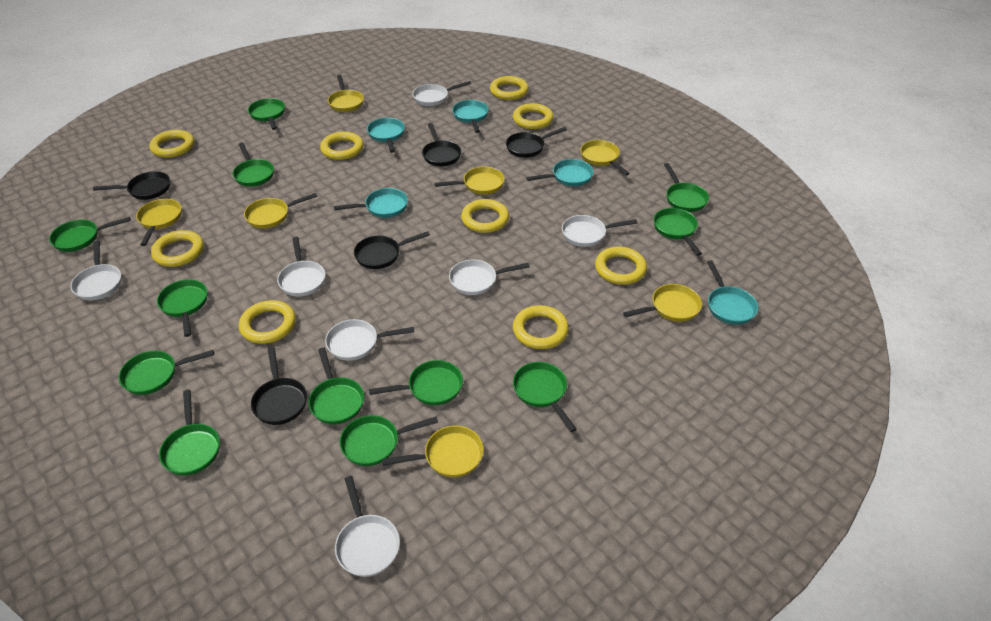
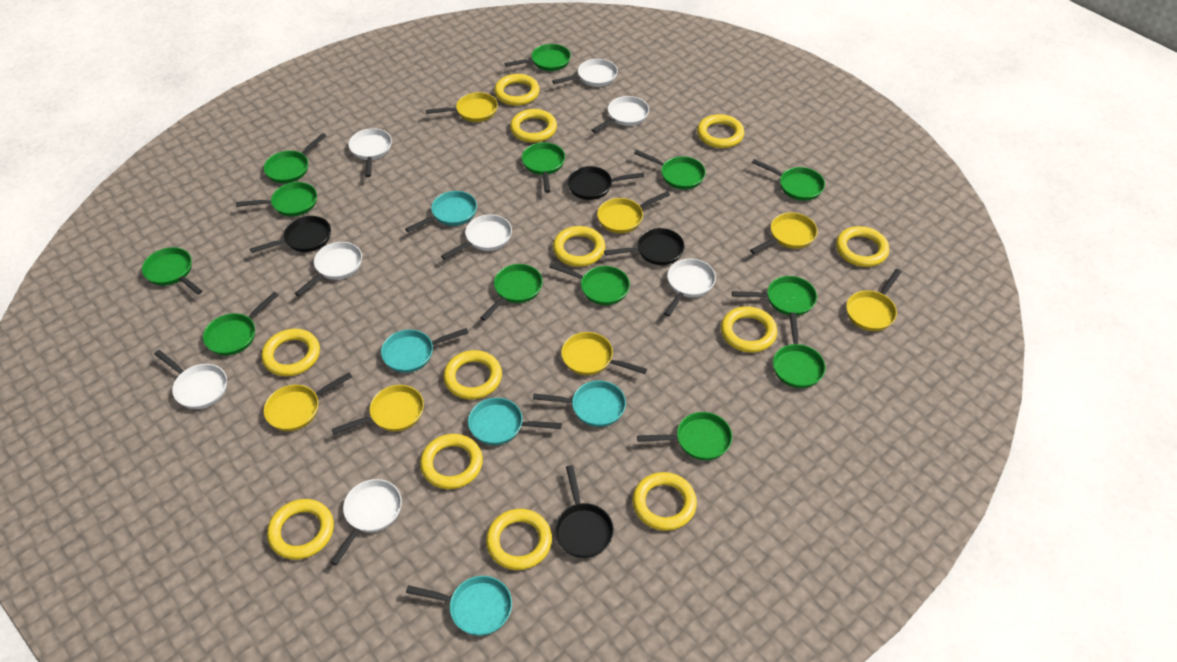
black pan: 5 -> 4
green pan: 12 -> 13
white pan: 7 -> 8
yellow ring: 9 -> 12

